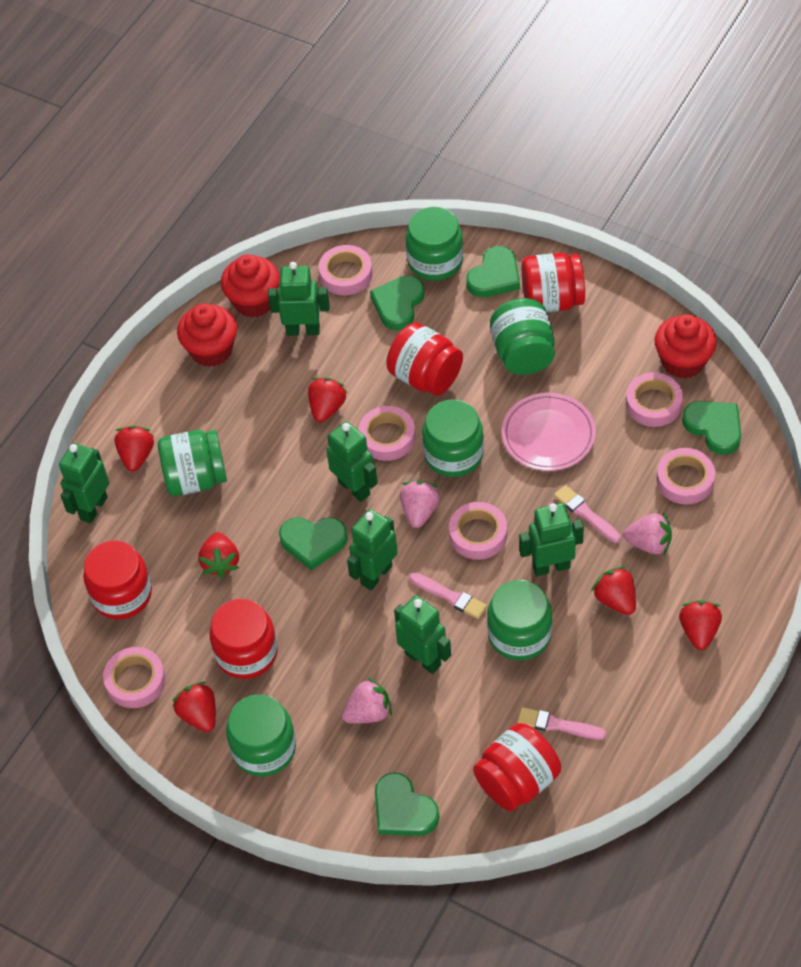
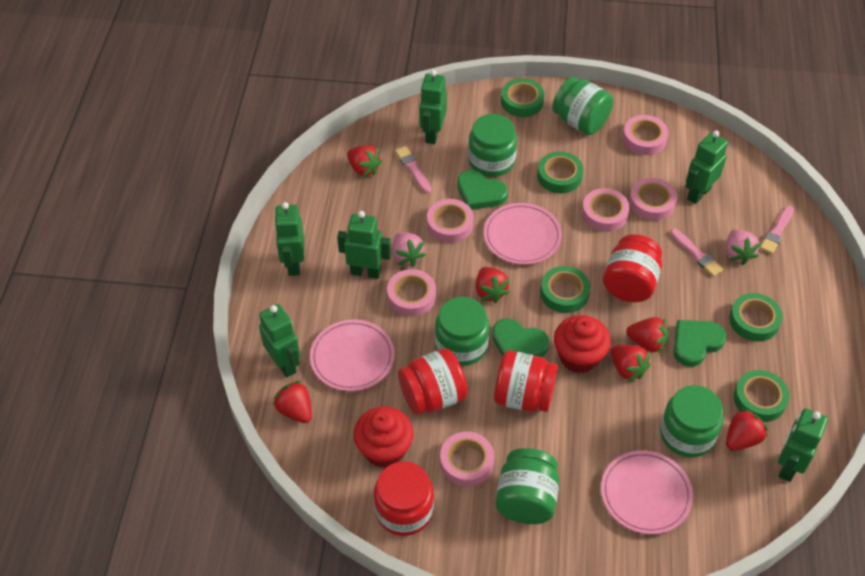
green heart: 5 -> 3
green jar: 6 -> 5
green tape: 0 -> 5
pink plate: 1 -> 3
pink strawberry: 3 -> 2
red cupcake: 3 -> 2
red jar: 5 -> 4

